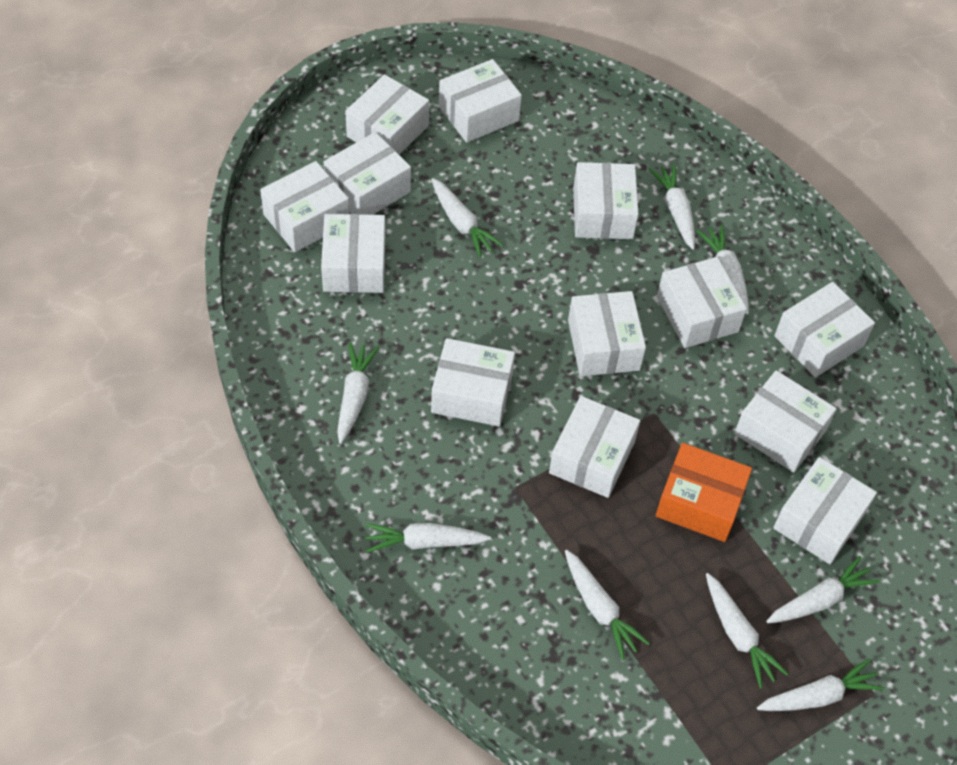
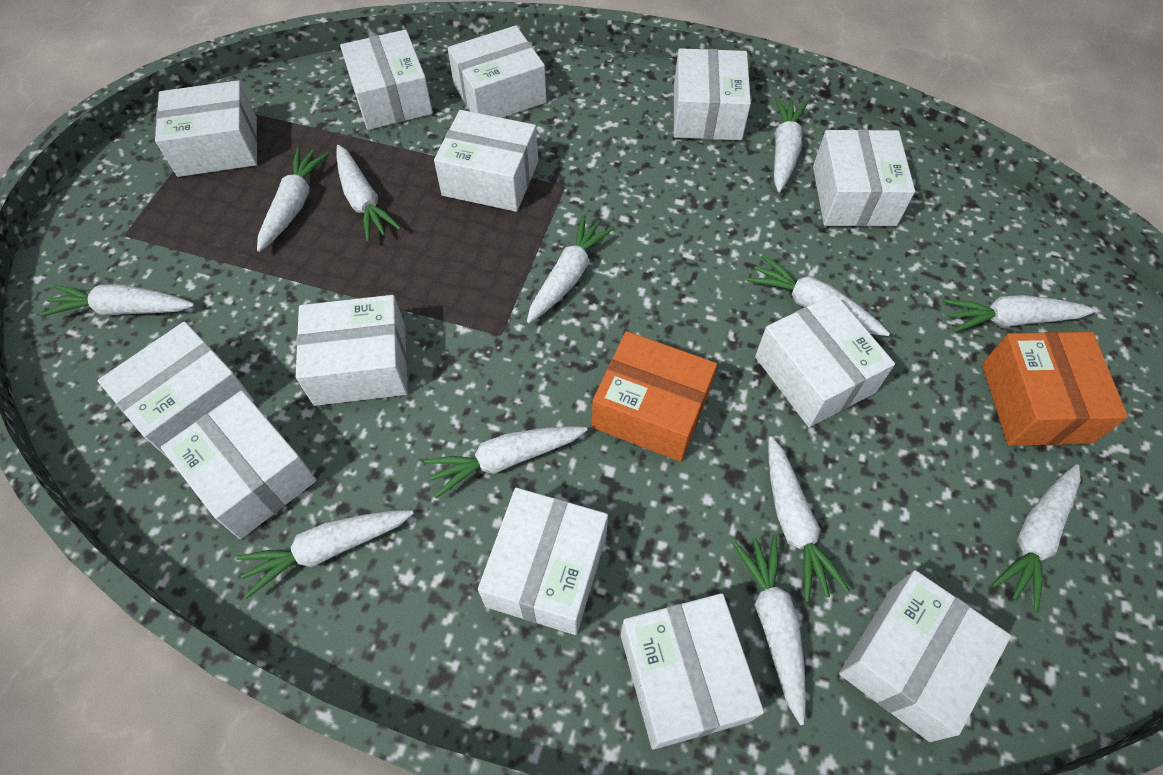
orange box: 1 -> 2
white carrot: 9 -> 12

